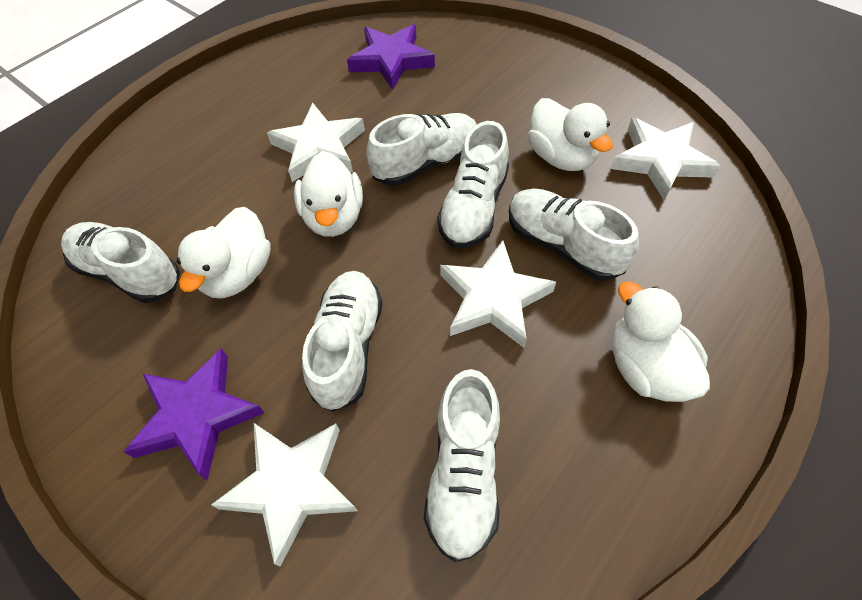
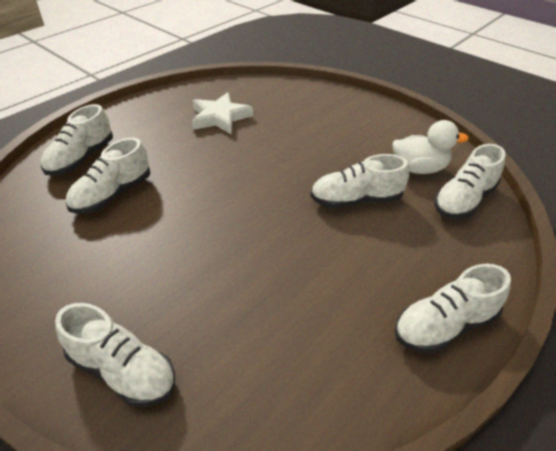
purple star: 2 -> 0
white duck: 4 -> 1
white star: 4 -> 1

